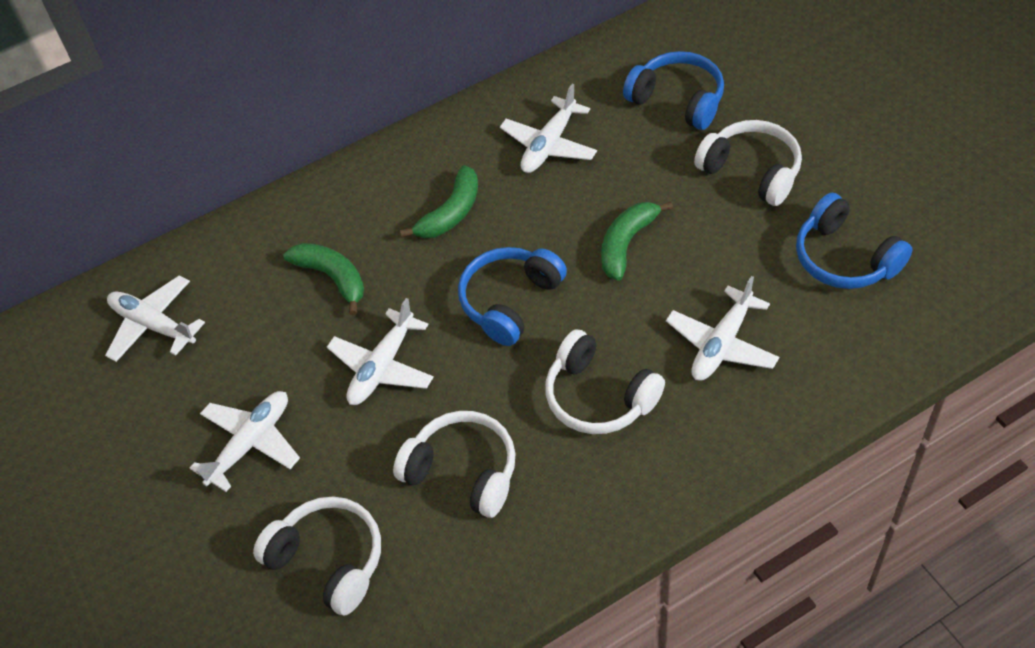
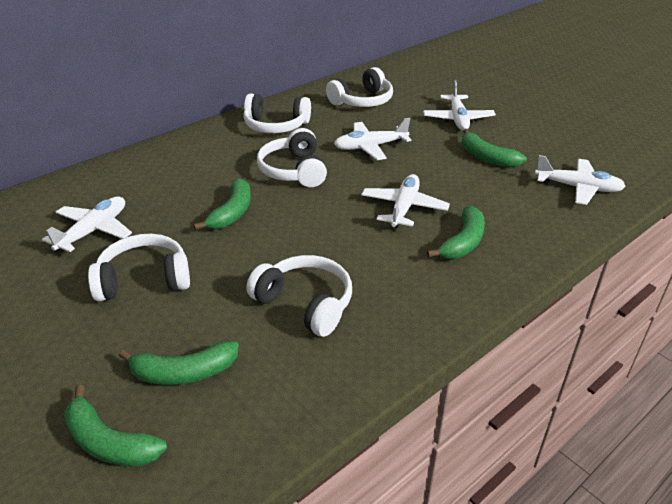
blue headphones: 3 -> 0
green banana: 3 -> 5
white headphones: 4 -> 5

